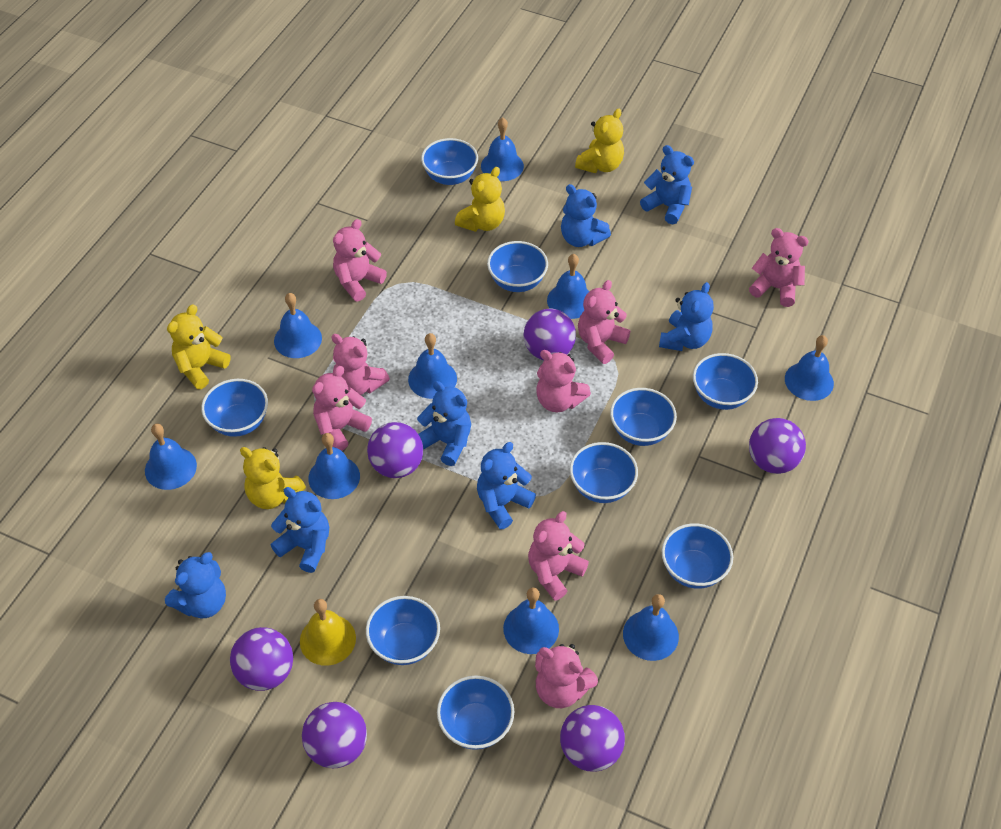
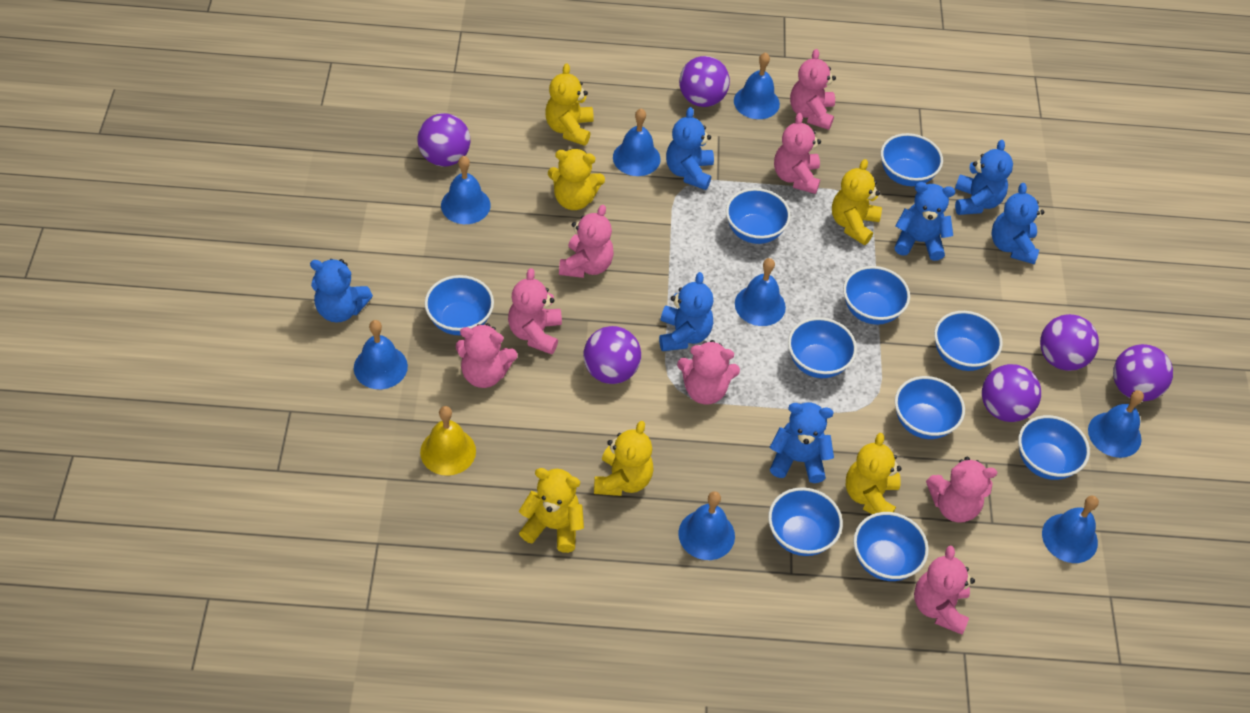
blue bell: 9 -> 8
blue bowl: 9 -> 10
yellow teddy bear: 4 -> 6

